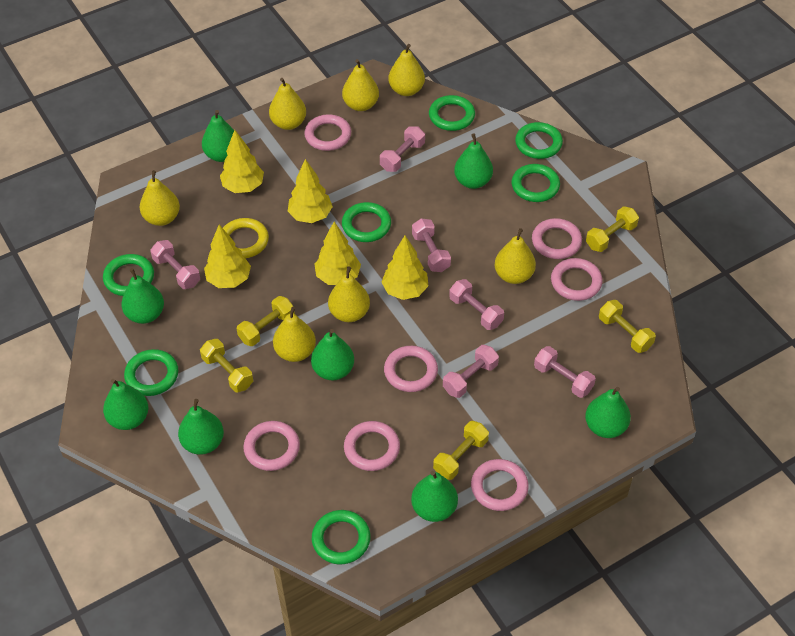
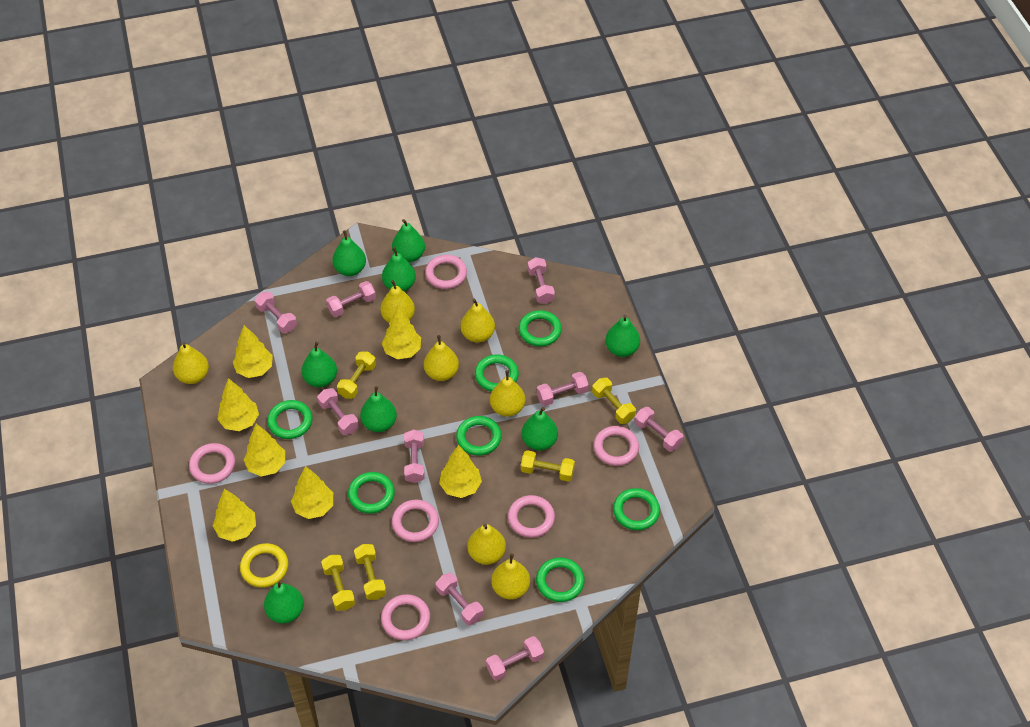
pink dumbbell: 6 -> 9
pink ring: 7 -> 6
yellow tree: 5 -> 7

